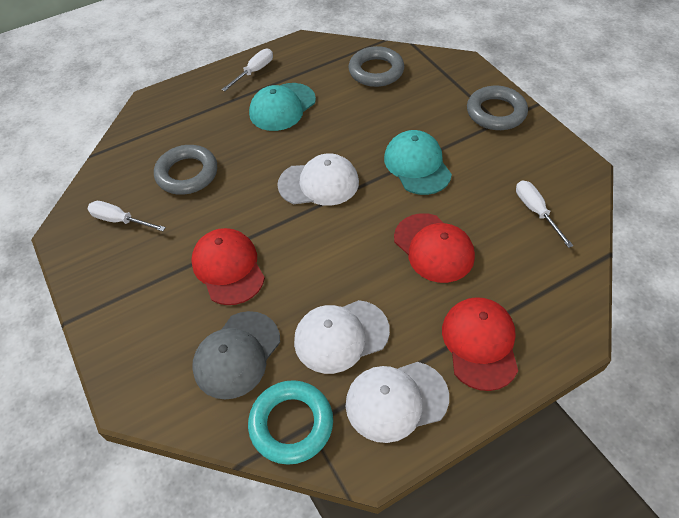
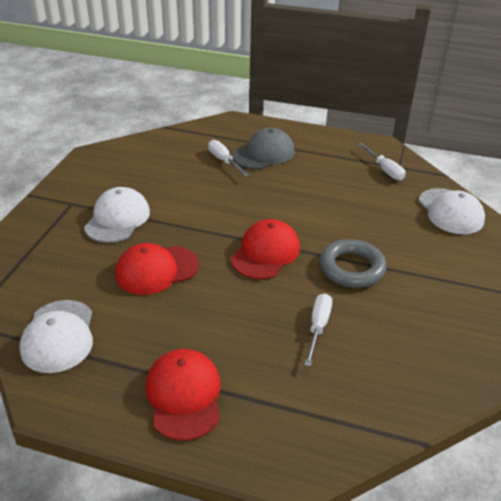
grey ring: 3 -> 1
turquoise cap: 2 -> 0
turquoise ring: 1 -> 0

